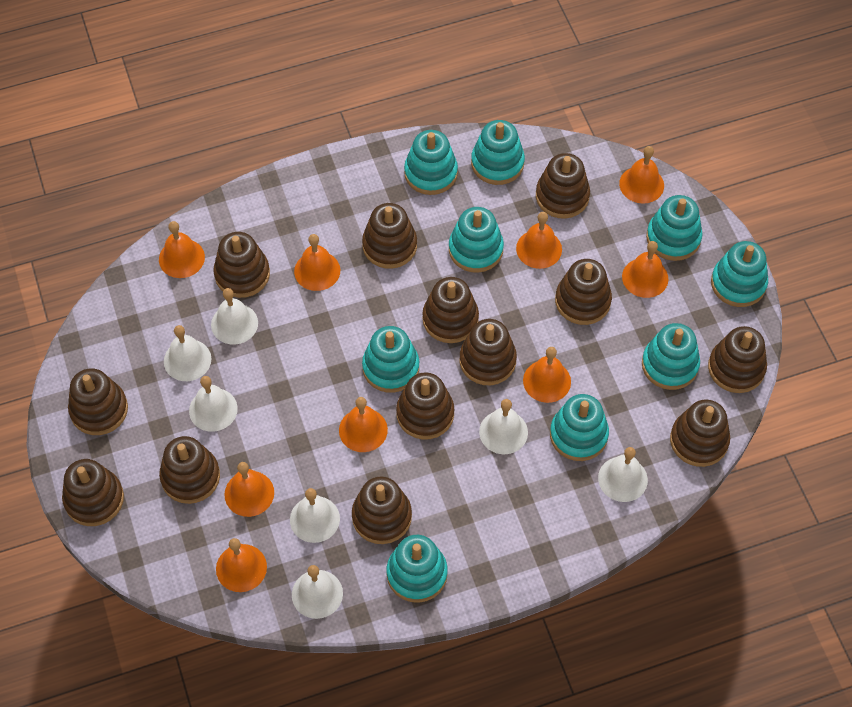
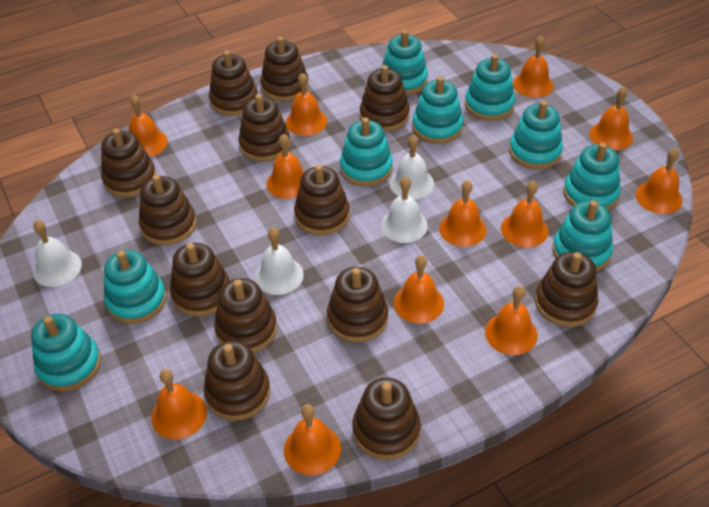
orange bell: 9 -> 12
white bell: 7 -> 4

